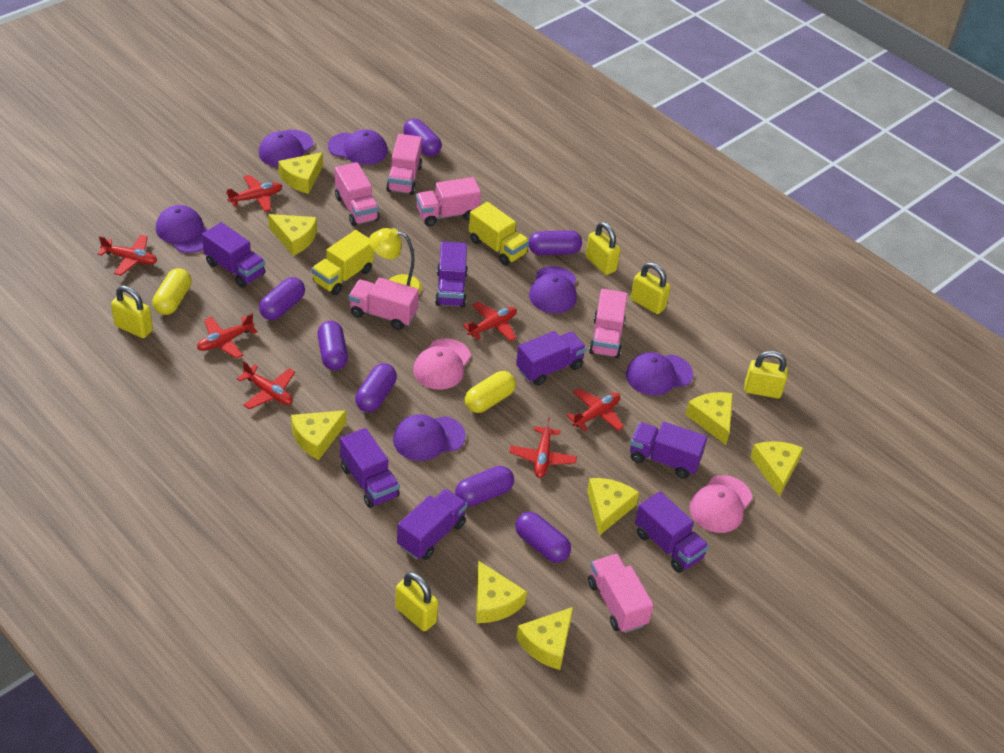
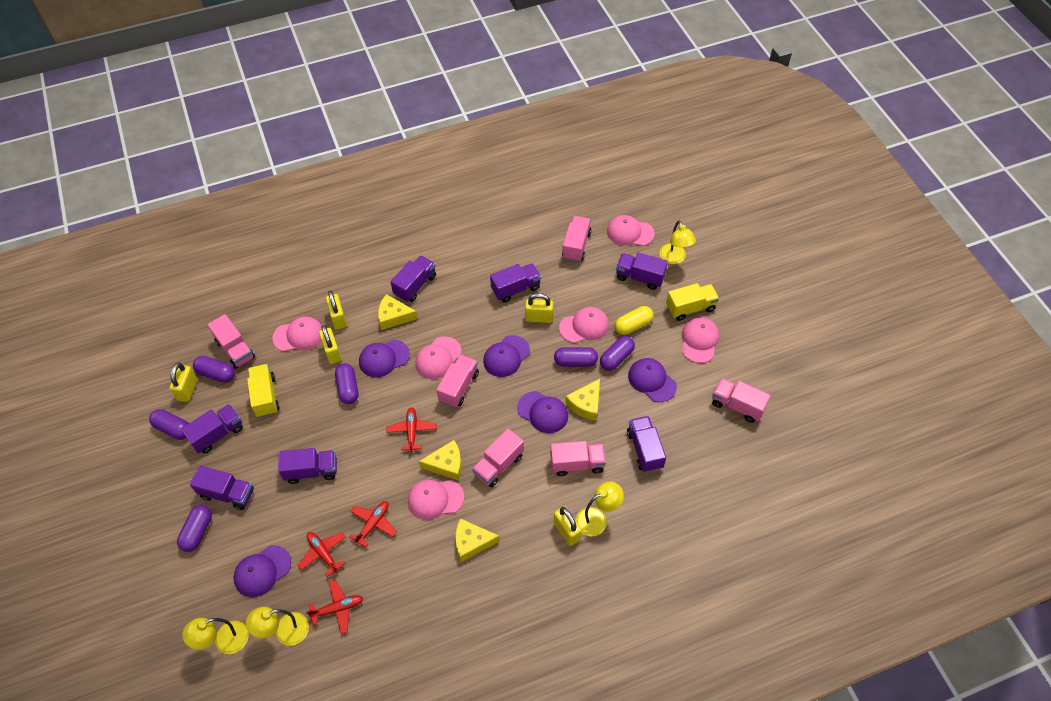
pink cap: 2 -> 6
purple cap: 6 -> 5
purple capsule: 7 -> 6
red plane: 7 -> 4
yellow capsule: 2 -> 1
yellow cheese: 8 -> 4
yellow lamp: 1 -> 4

